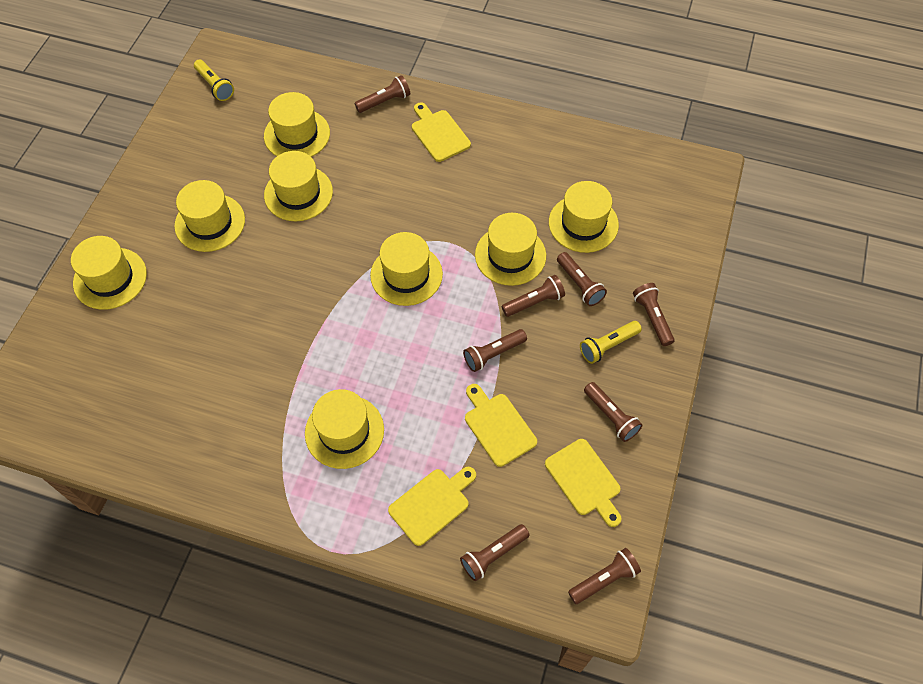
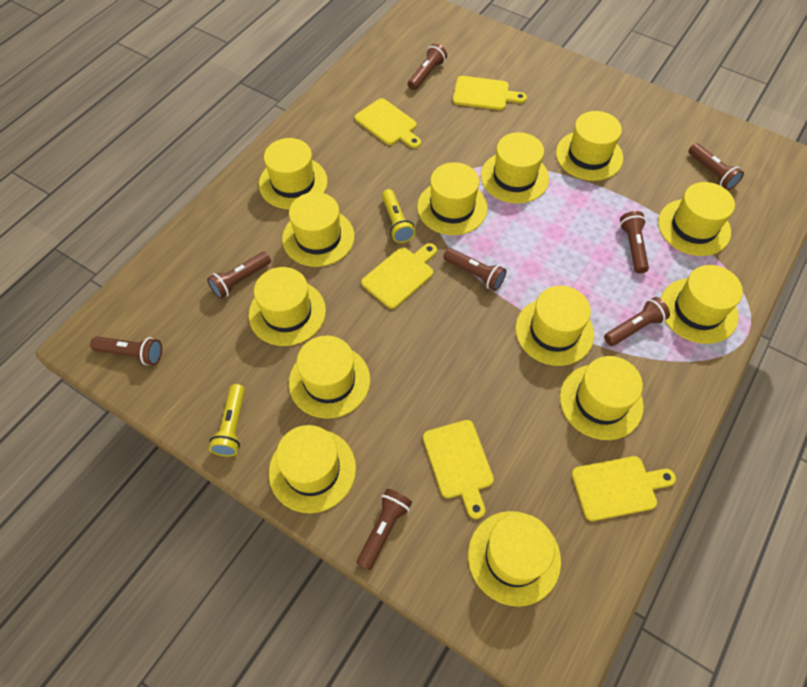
yellow cutting board: 4 -> 5
yellow hat: 8 -> 13

